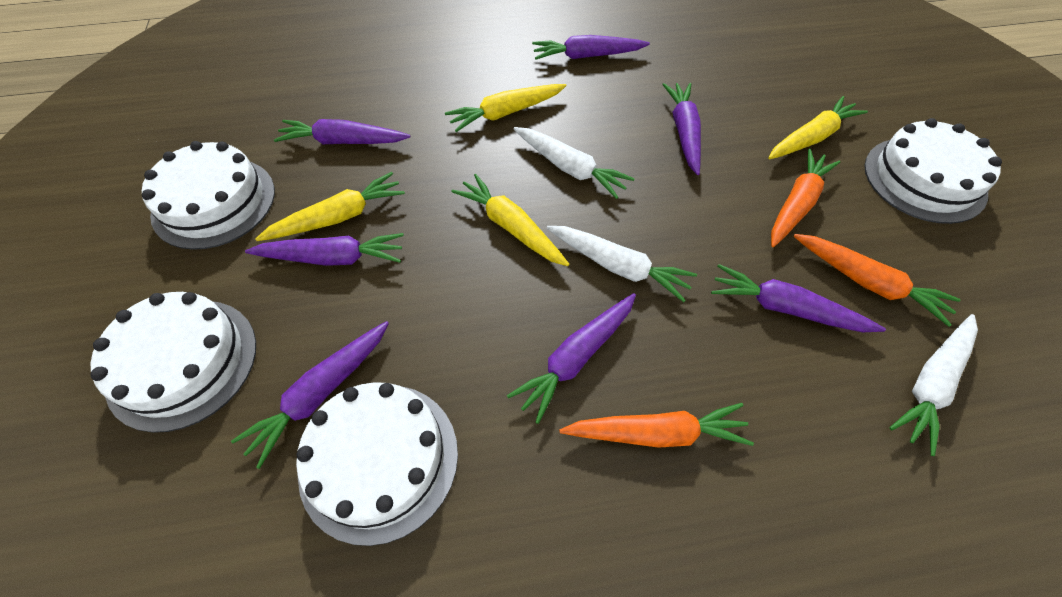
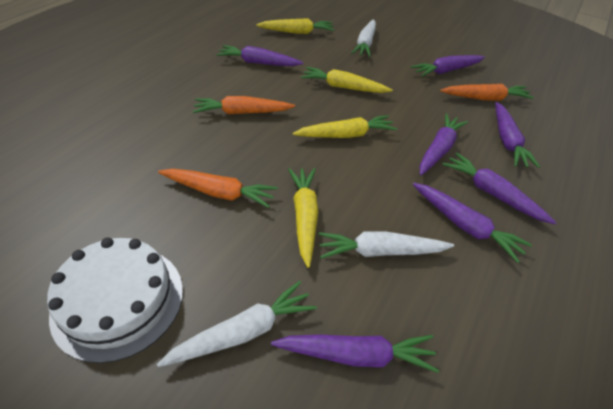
white cake: 4 -> 1

